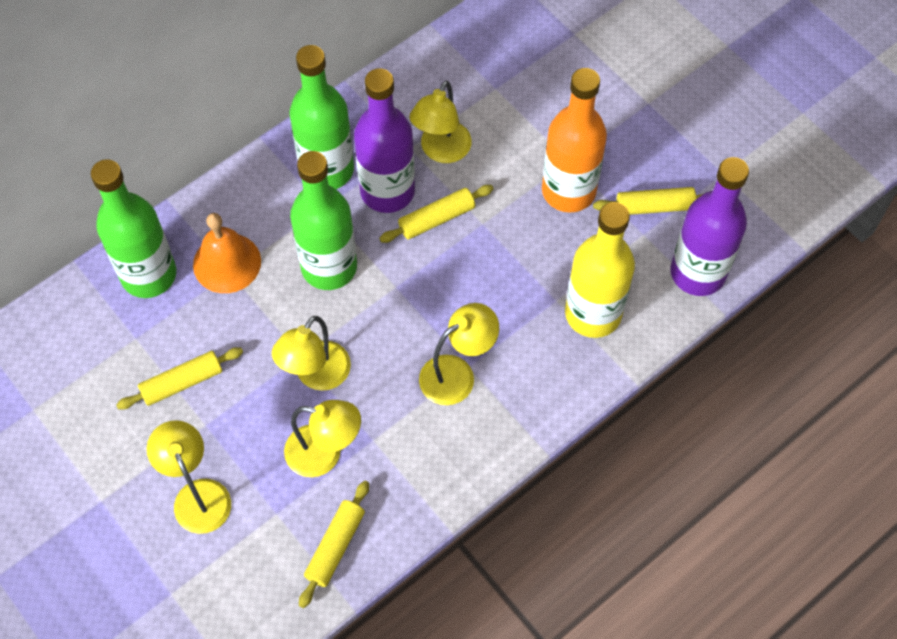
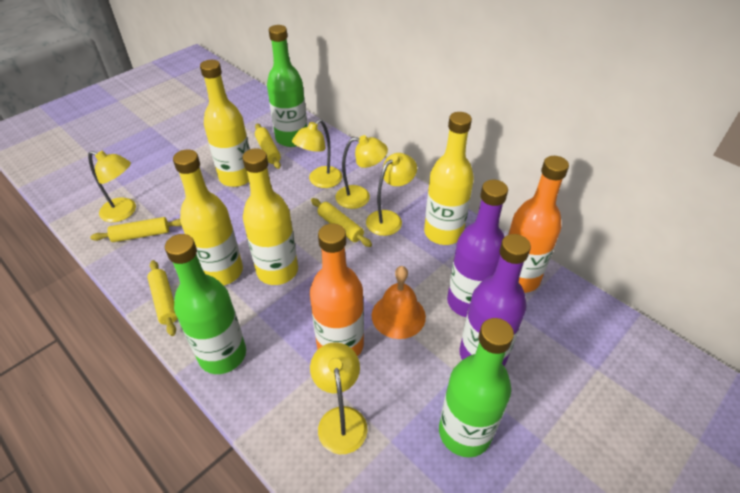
orange bottle: 1 -> 2
yellow bottle: 1 -> 4

